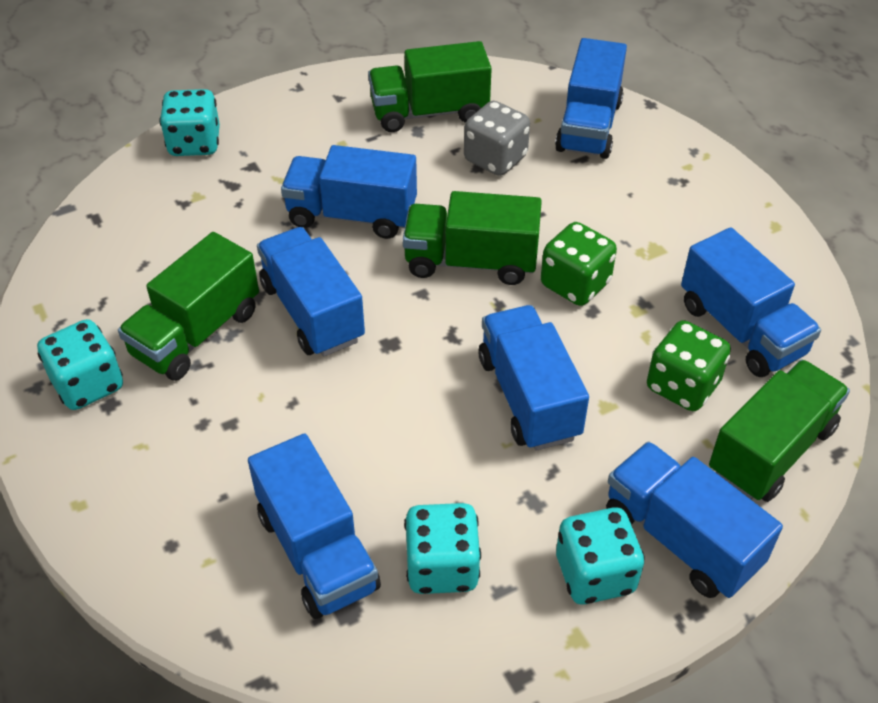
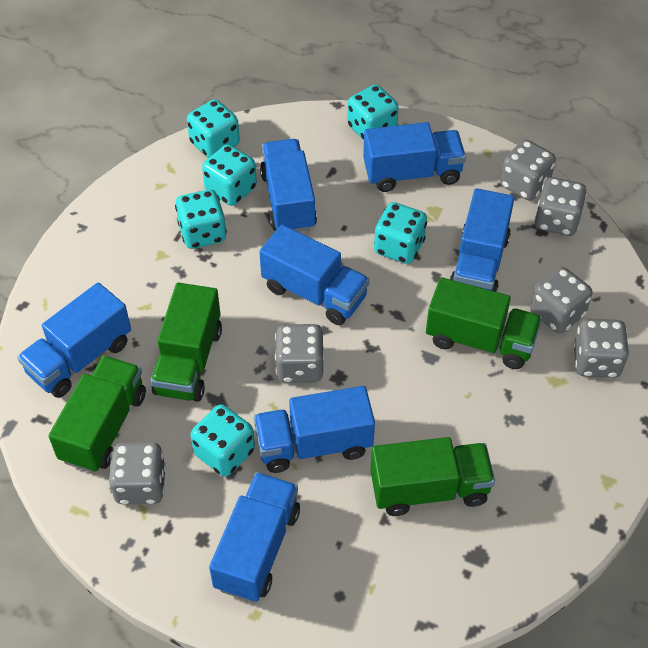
green dice: 2 -> 0
grey dice: 1 -> 6
turquoise dice: 4 -> 6

